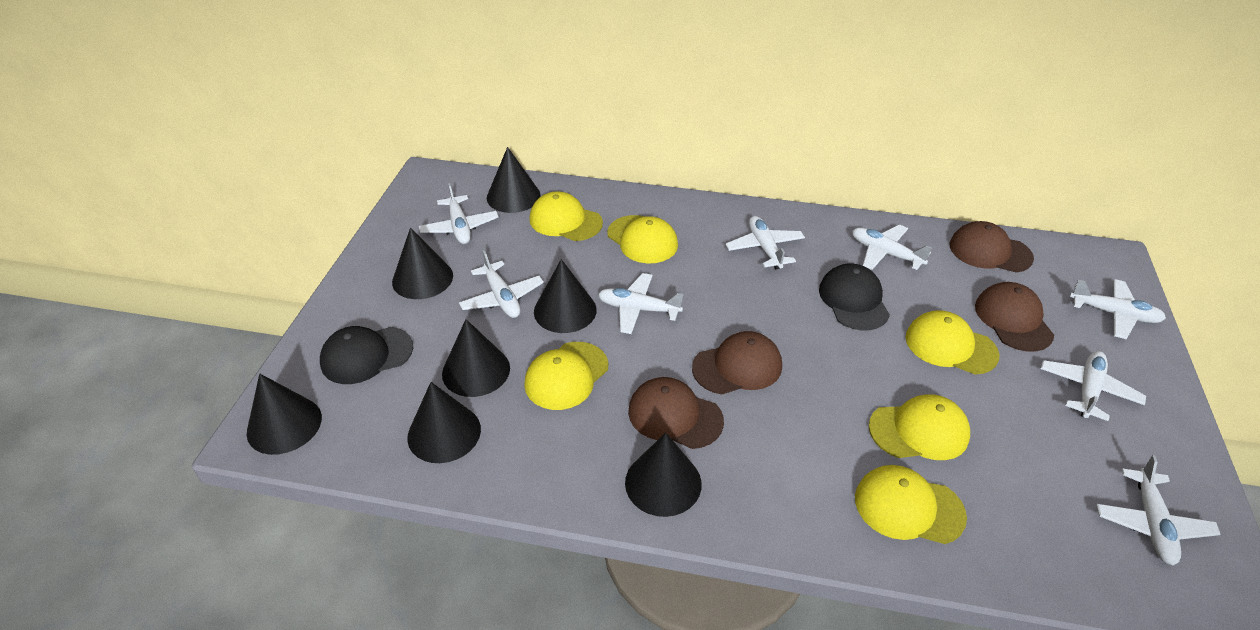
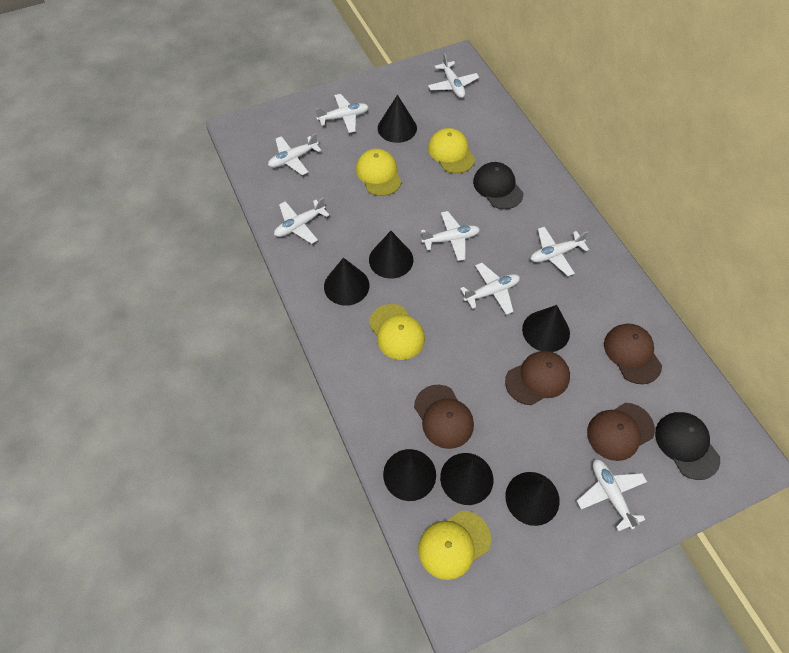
yellow cap: 6 -> 4

